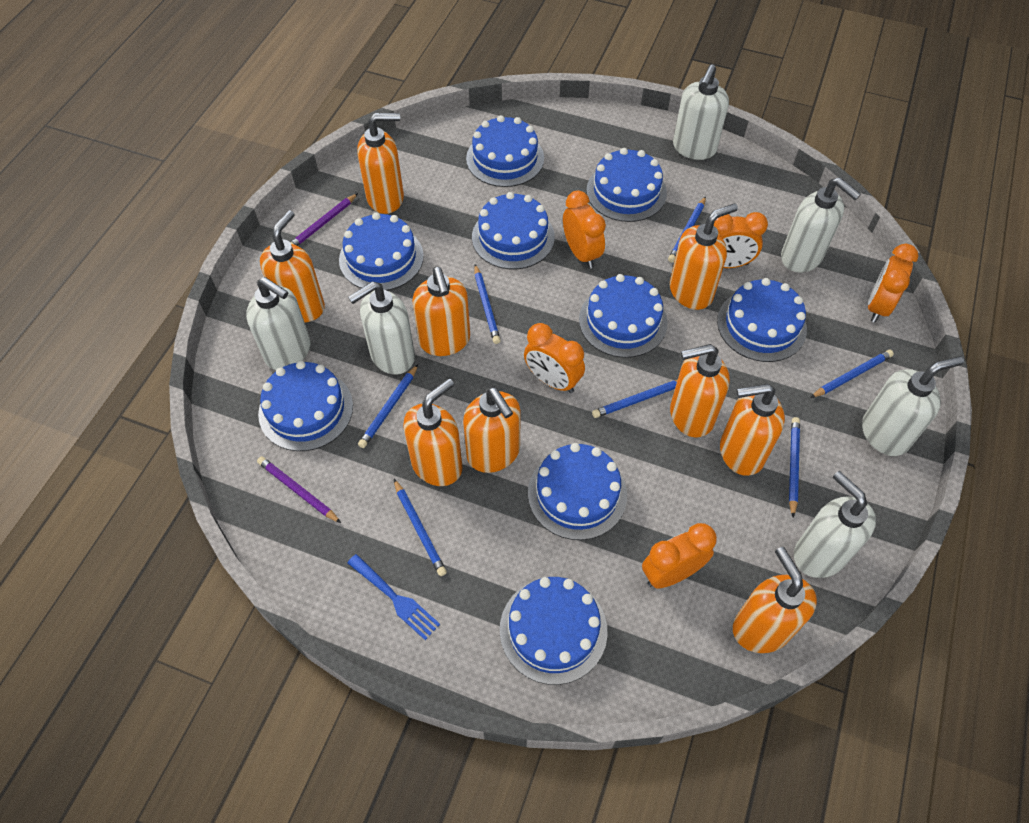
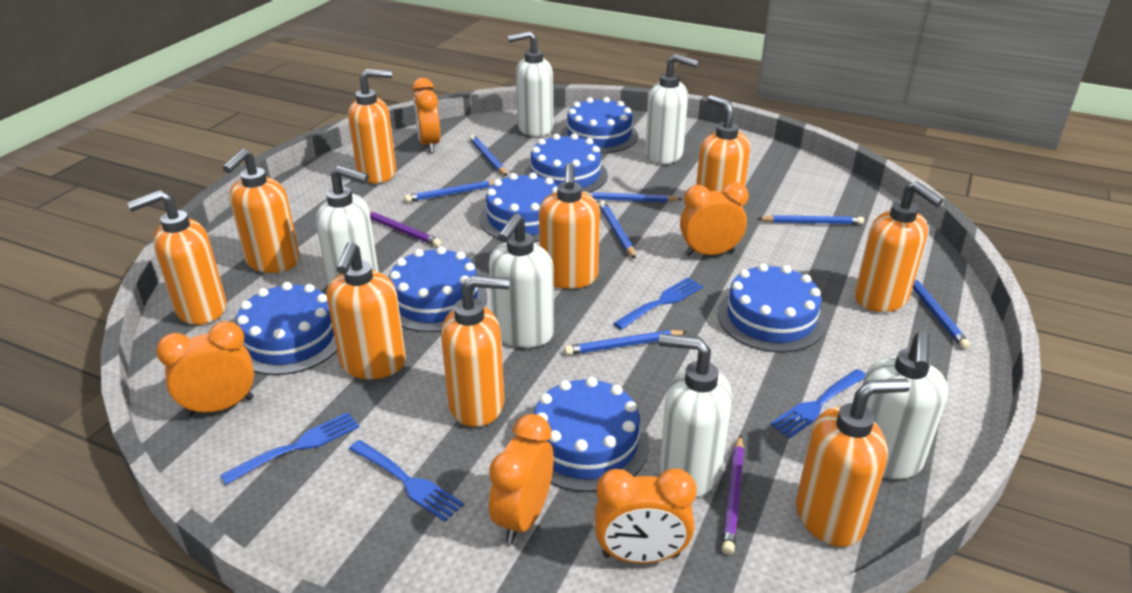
blue cake: 9 -> 7
blue fork: 1 -> 4

